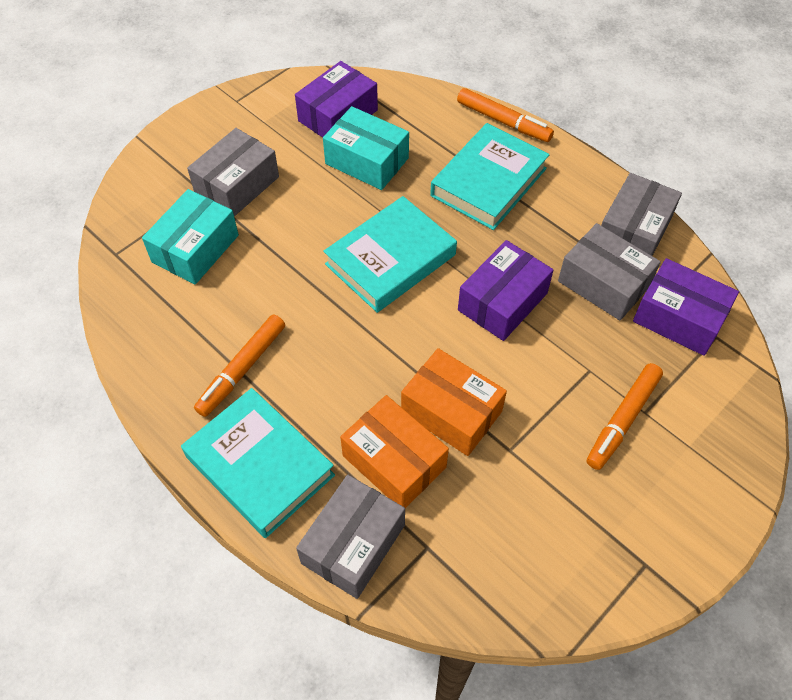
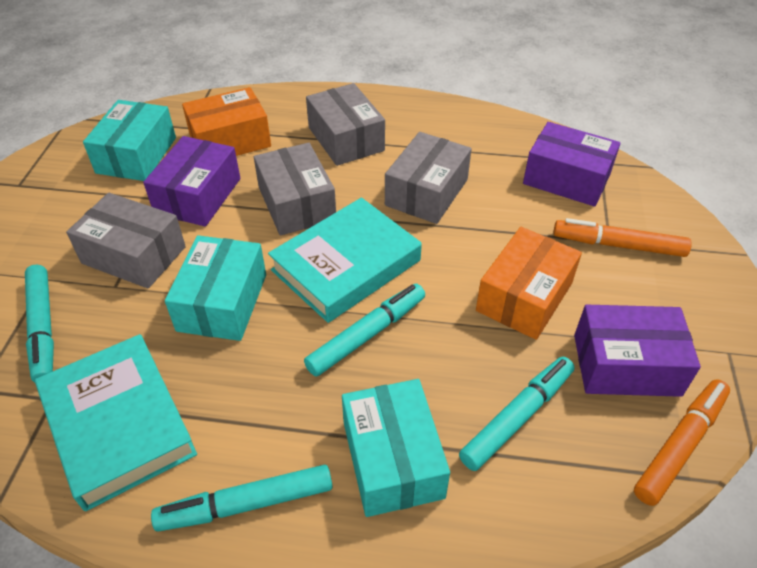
orange marker: 3 -> 2
turquoise book: 3 -> 2
turquoise box: 2 -> 3
turquoise marker: 0 -> 4

